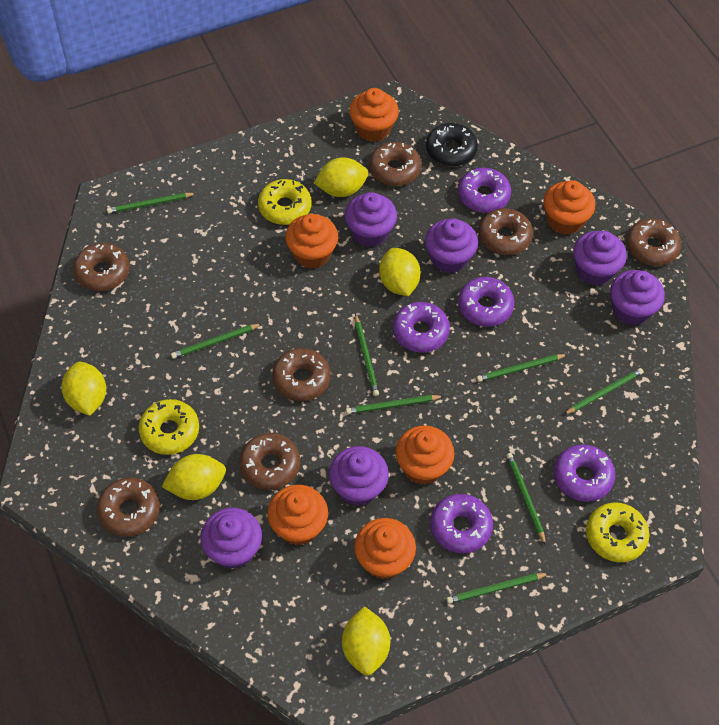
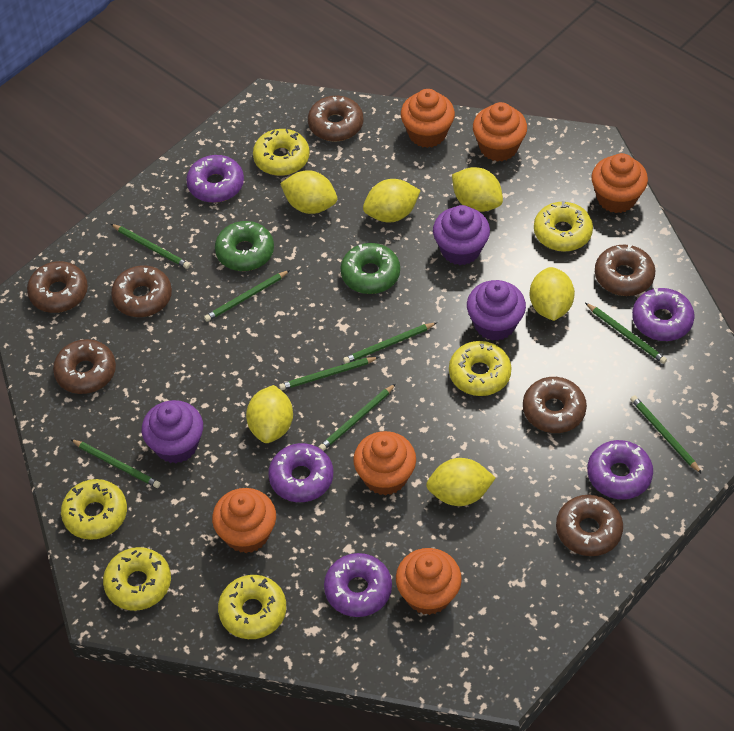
black donut: 1 -> 0
green donut: 0 -> 2
purple cupcake: 6 -> 3
yellow donut: 3 -> 6
yellow lemon: 5 -> 6

